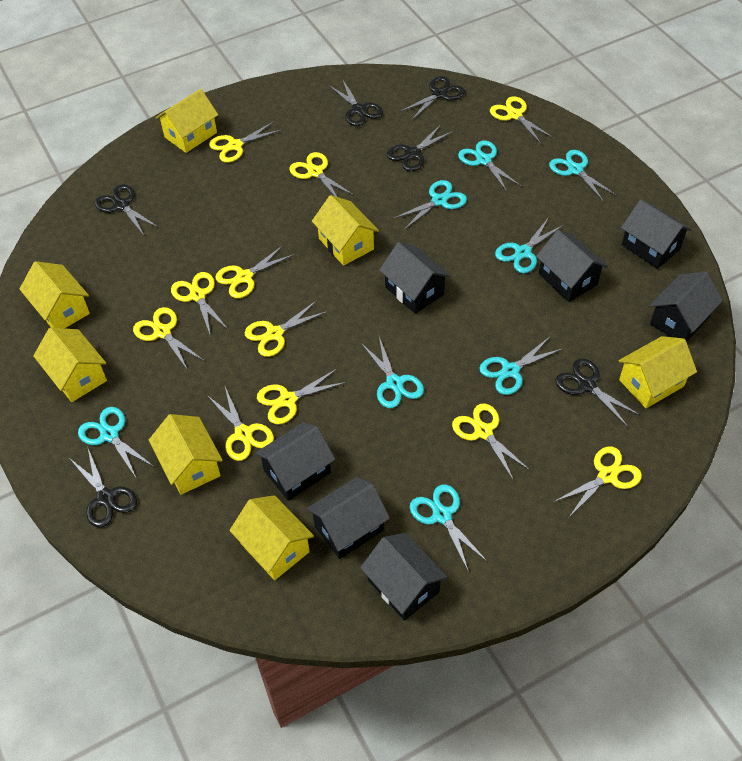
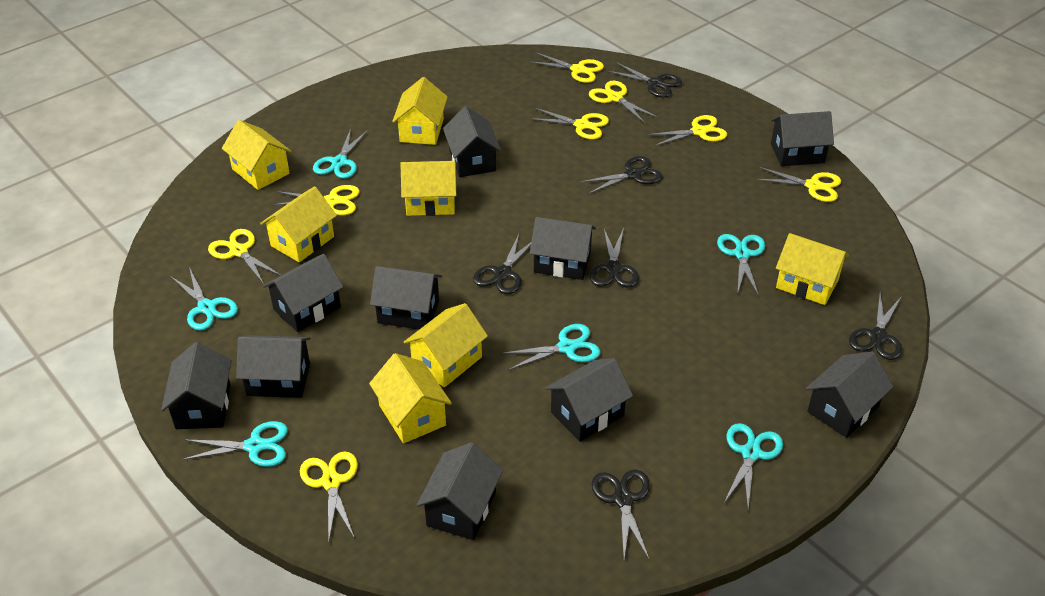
black house: 7 -> 10
turquoise scissors: 8 -> 6
yellow scissors: 11 -> 8

